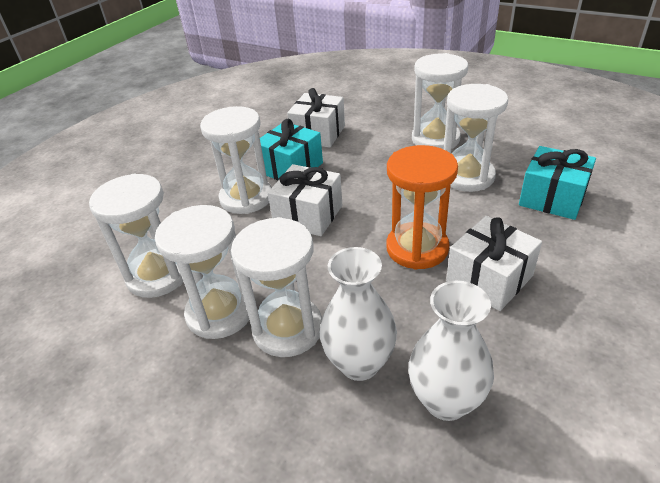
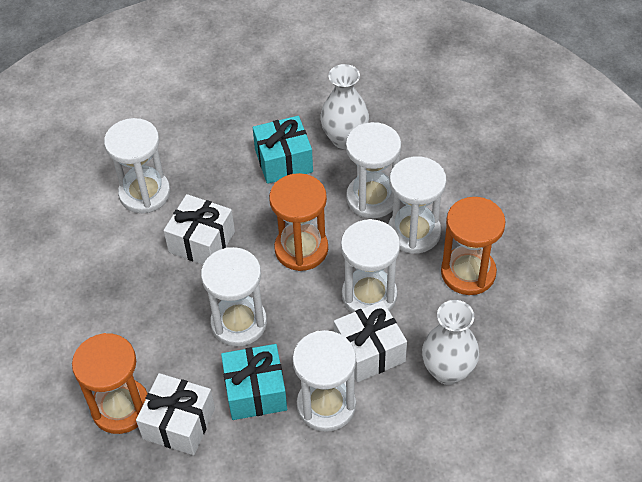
orange hourglass: 1 -> 3

